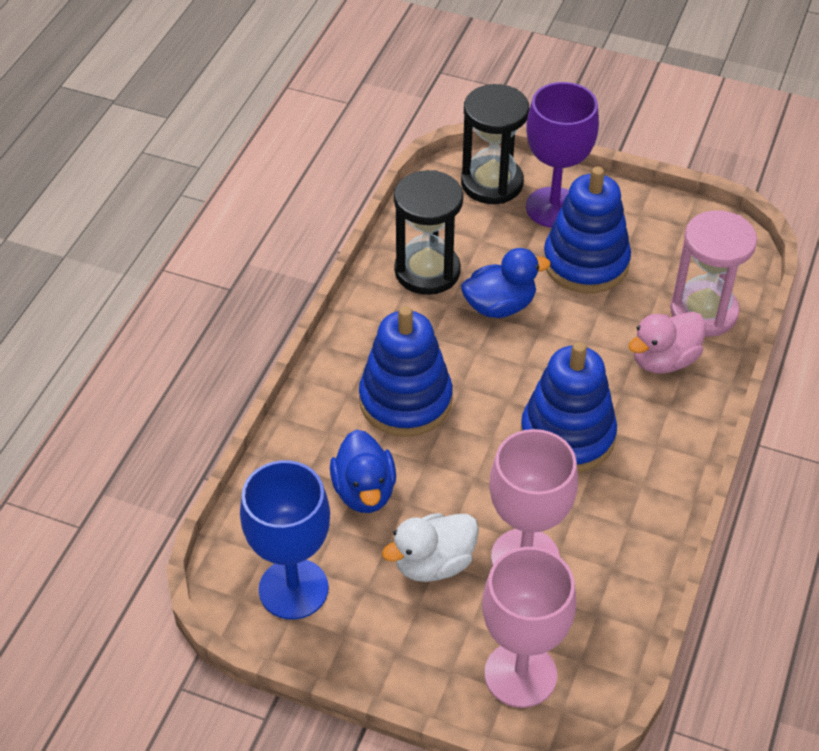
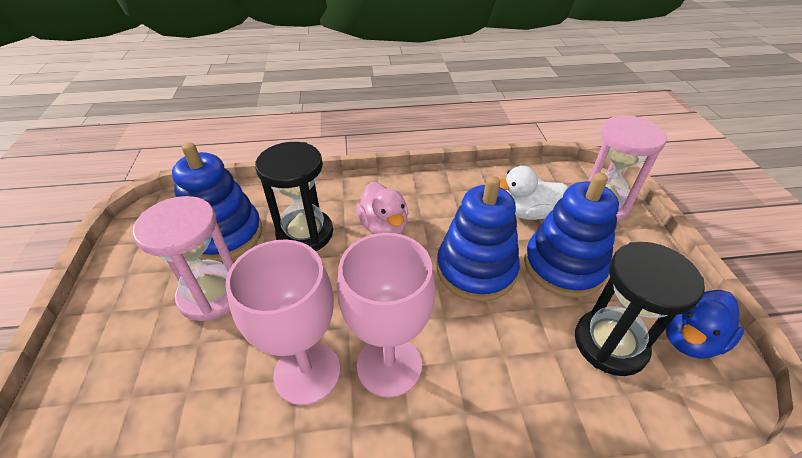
blue duck: 2 -> 1
blue goblet: 1 -> 0
pink hourglass: 1 -> 2
purple goblet: 1 -> 0

